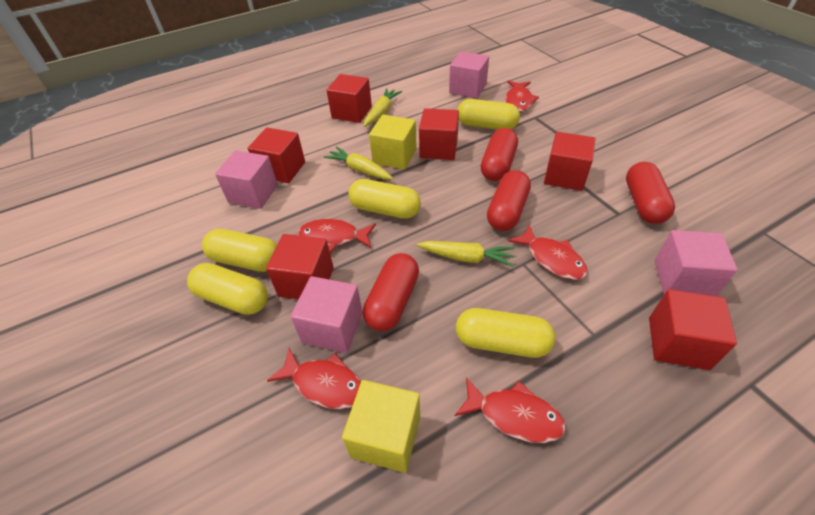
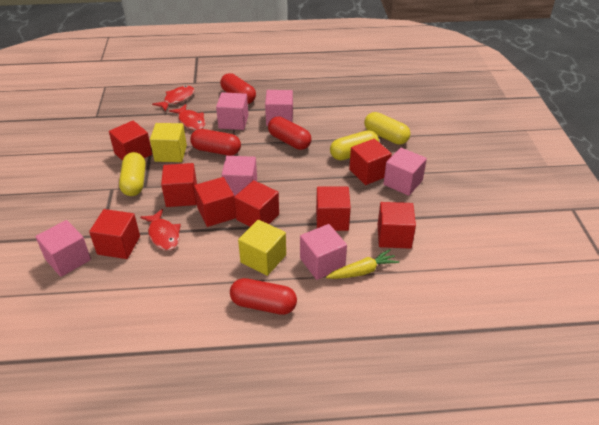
pink cube: 4 -> 6
red cube: 6 -> 8
red fish: 5 -> 3
yellow capsule: 5 -> 3
yellow carrot: 3 -> 1

